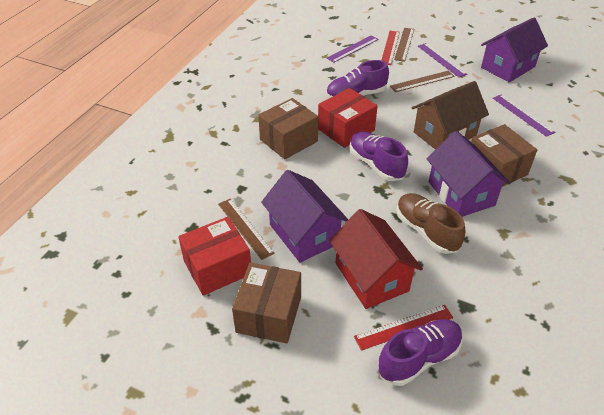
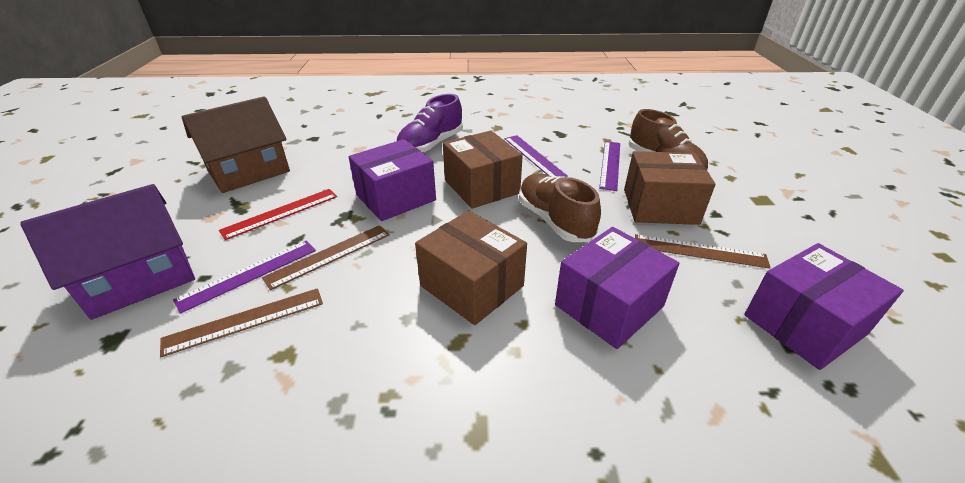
brown shoe: 1 -> 2
purple box: 0 -> 3
purple house: 3 -> 1
purple shoe: 3 -> 1
red box: 2 -> 0
red house: 1 -> 0
red ruler: 2 -> 1

